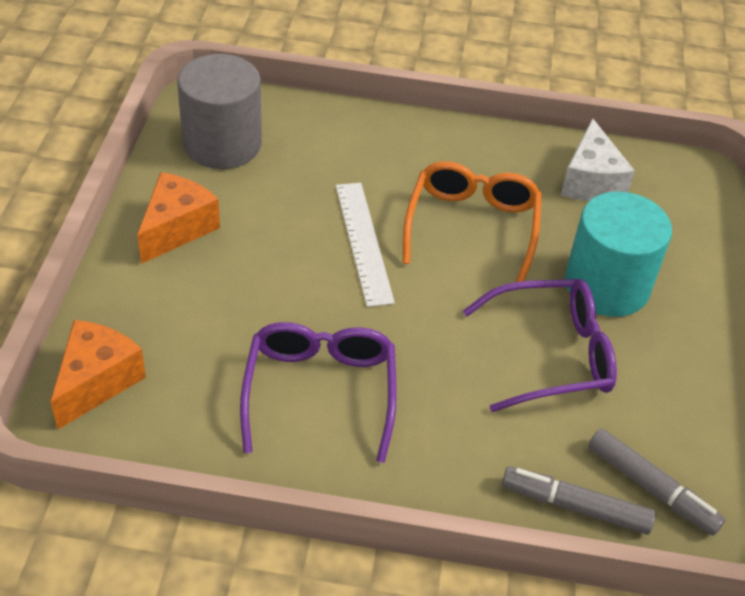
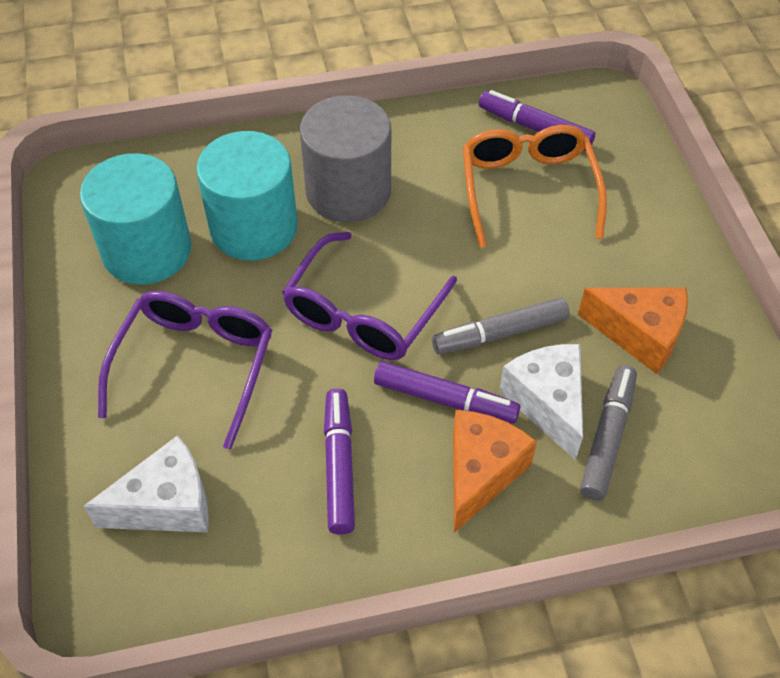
purple marker: 0 -> 3
turquoise cylinder: 1 -> 2
white cheese: 1 -> 2
white ruler: 1 -> 0

